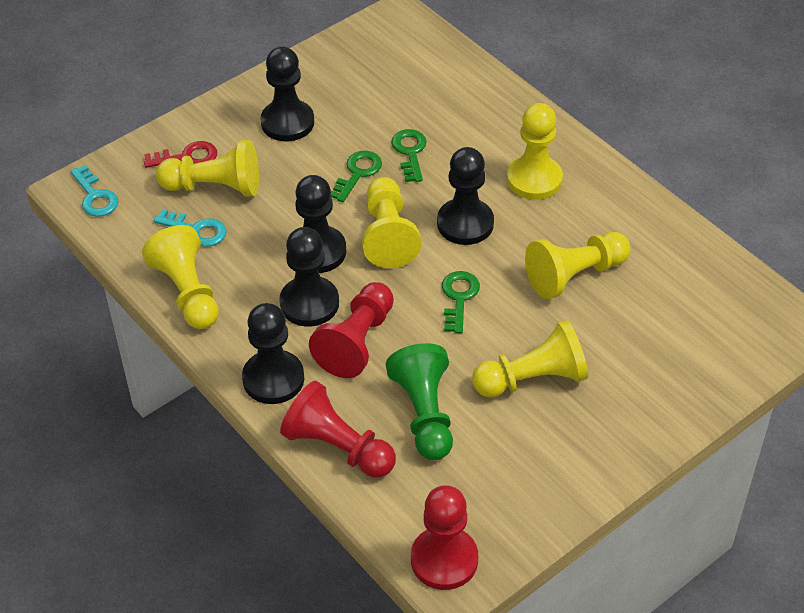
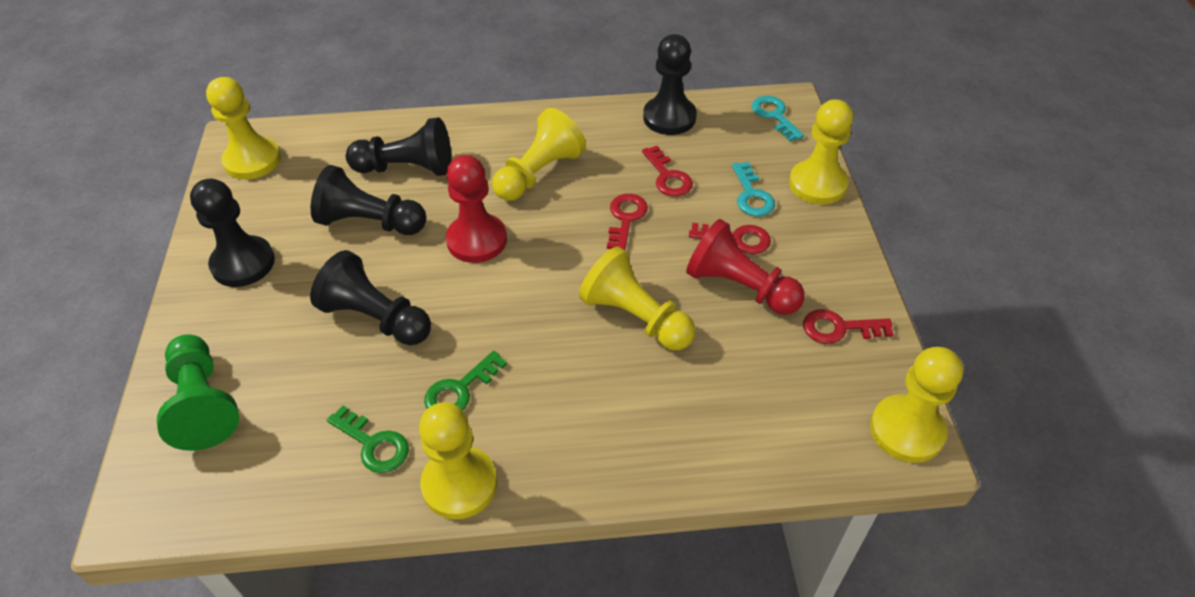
green key: 3 -> 2
red key: 1 -> 4
red pawn: 3 -> 2

